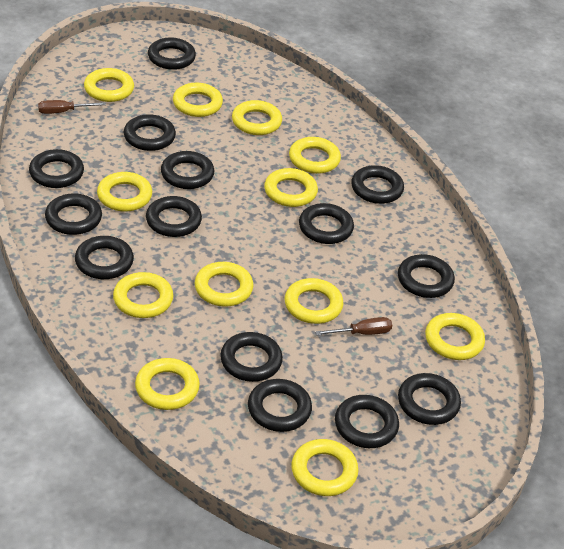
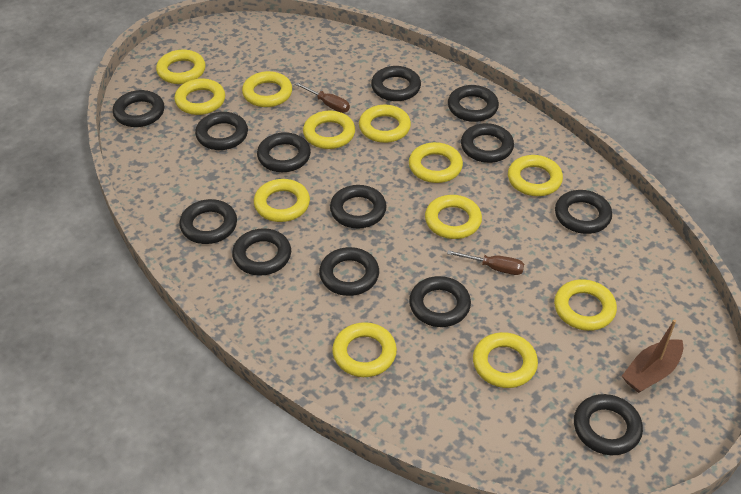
black ring: 14 -> 13
brown boat: 0 -> 1

